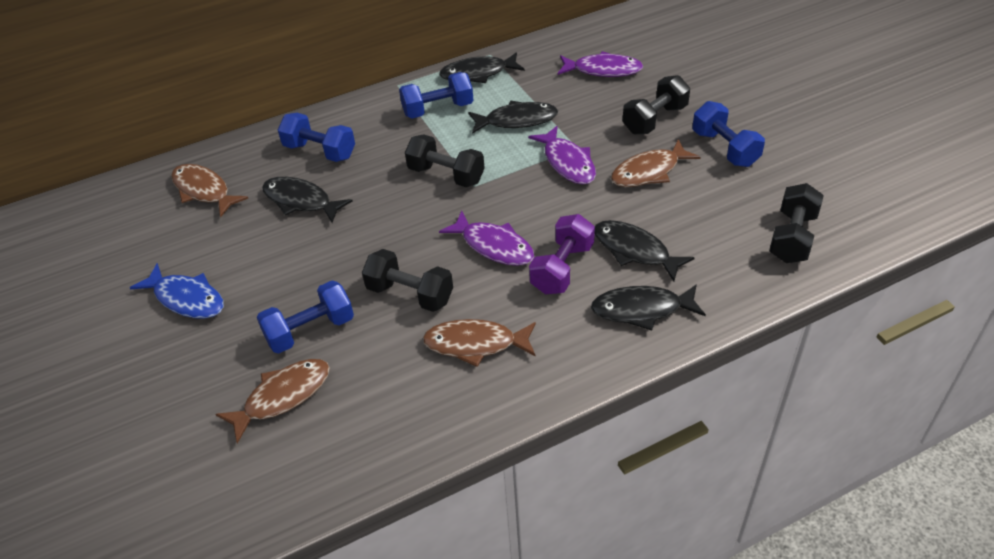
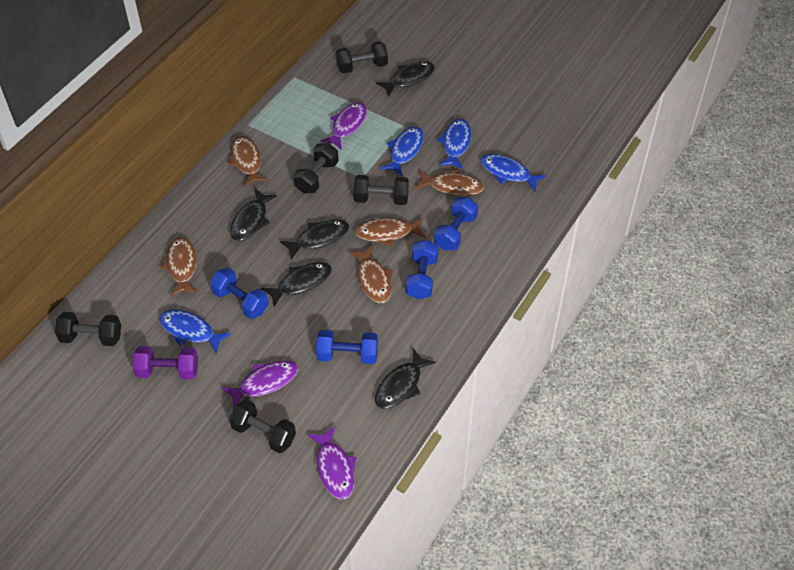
black dumbbell: 4 -> 5
blue fish: 1 -> 4
brown fish: 4 -> 5

